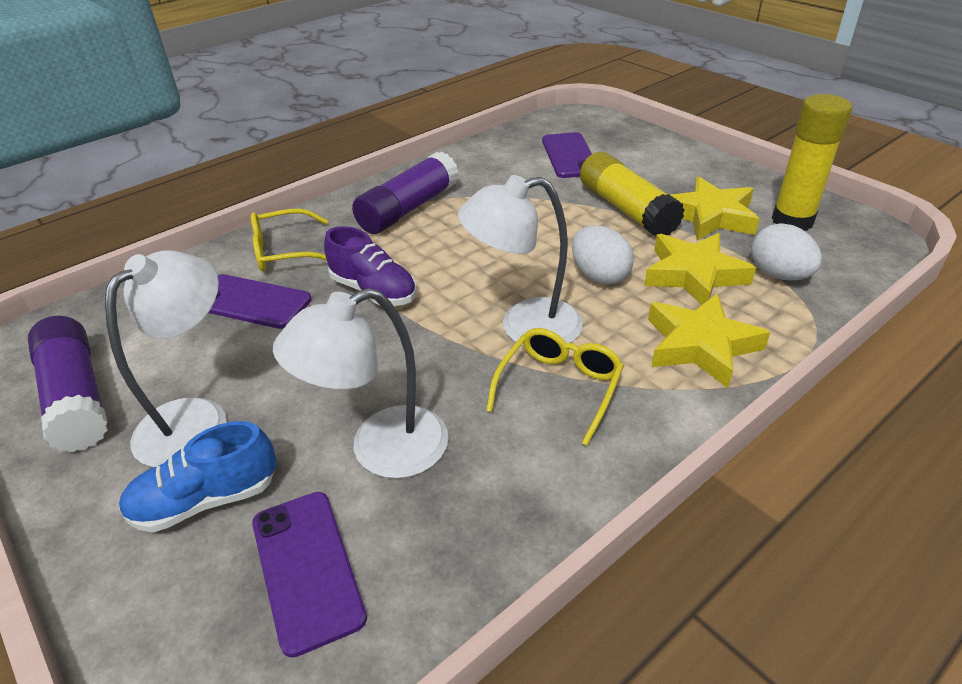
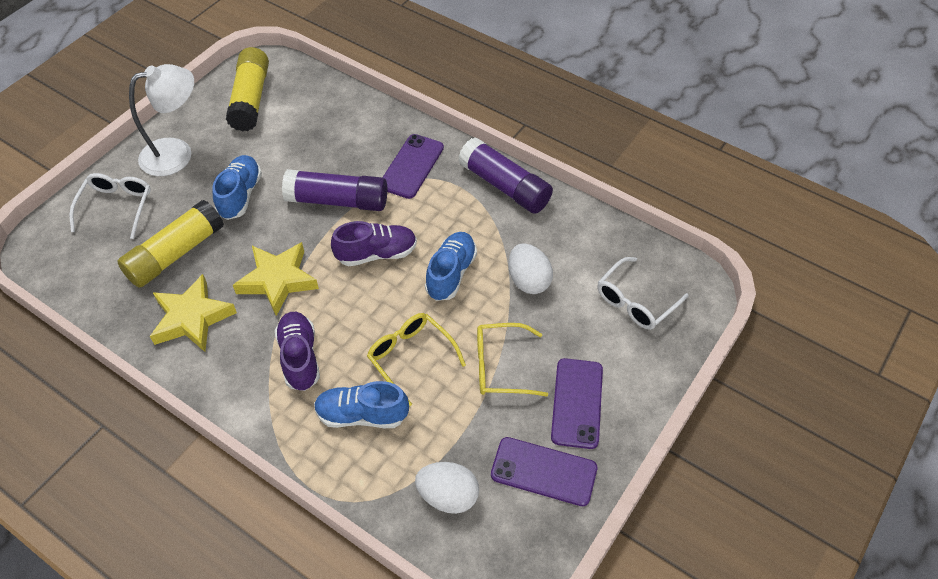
blue shoe: 1 -> 3
purple shoe: 1 -> 2
white glasses: 0 -> 2
white lamp: 3 -> 1
yellow star: 3 -> 2

